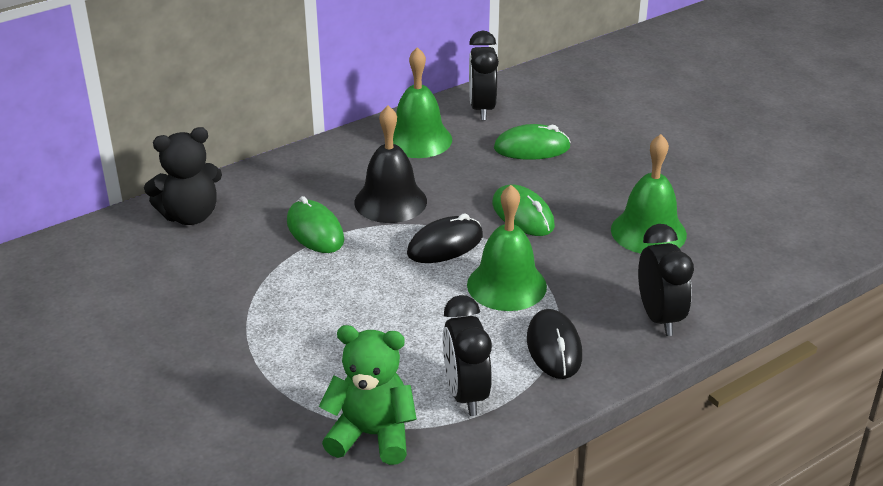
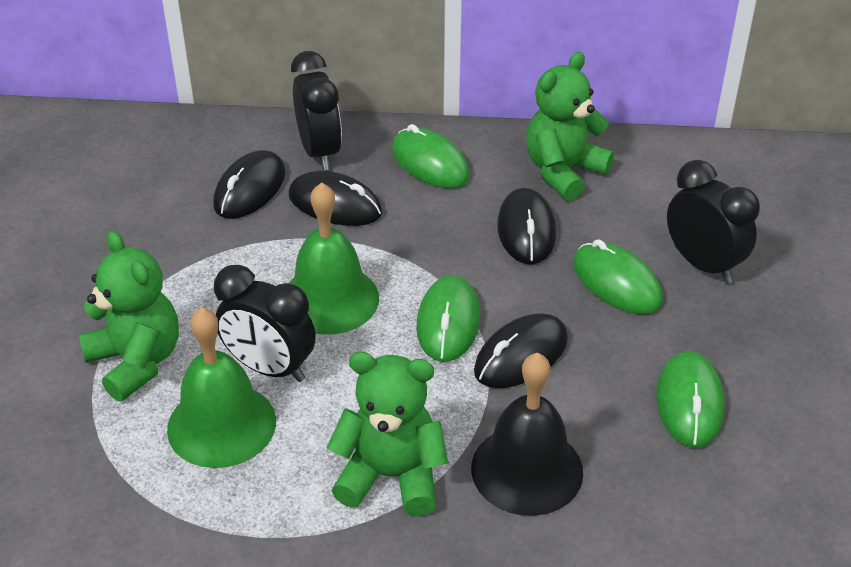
black mouse: 2 -> 4
black teddy bear: 1 -> 0
green bell: 3 -> 2
green mouse: 3 -> 4
green teddy bear: 1 -> 3

